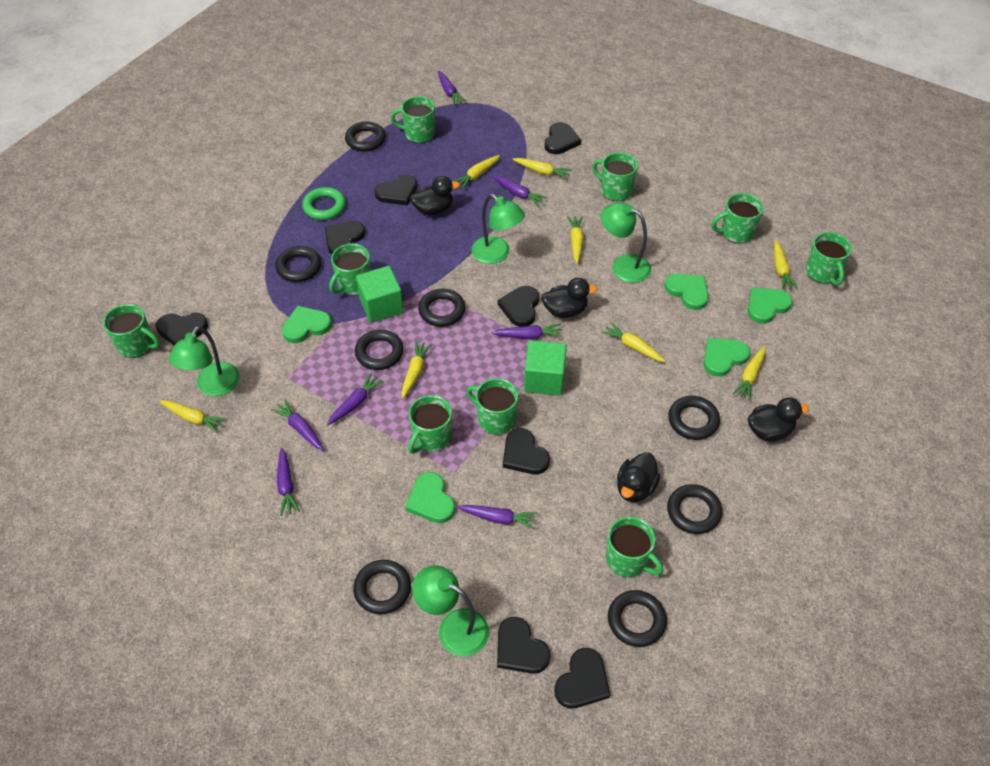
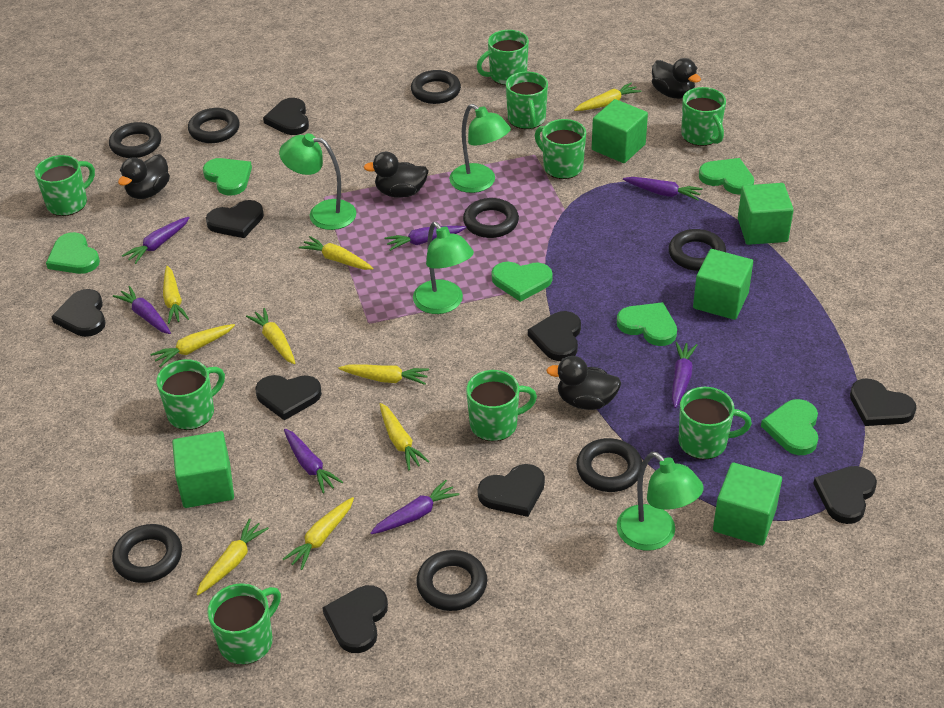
black heart: 8 -> 9
green cube: 2 -> 5
green heart: 5 -> 6
green ring: 1 -> 0
yellow carrot: 8 -> 9

